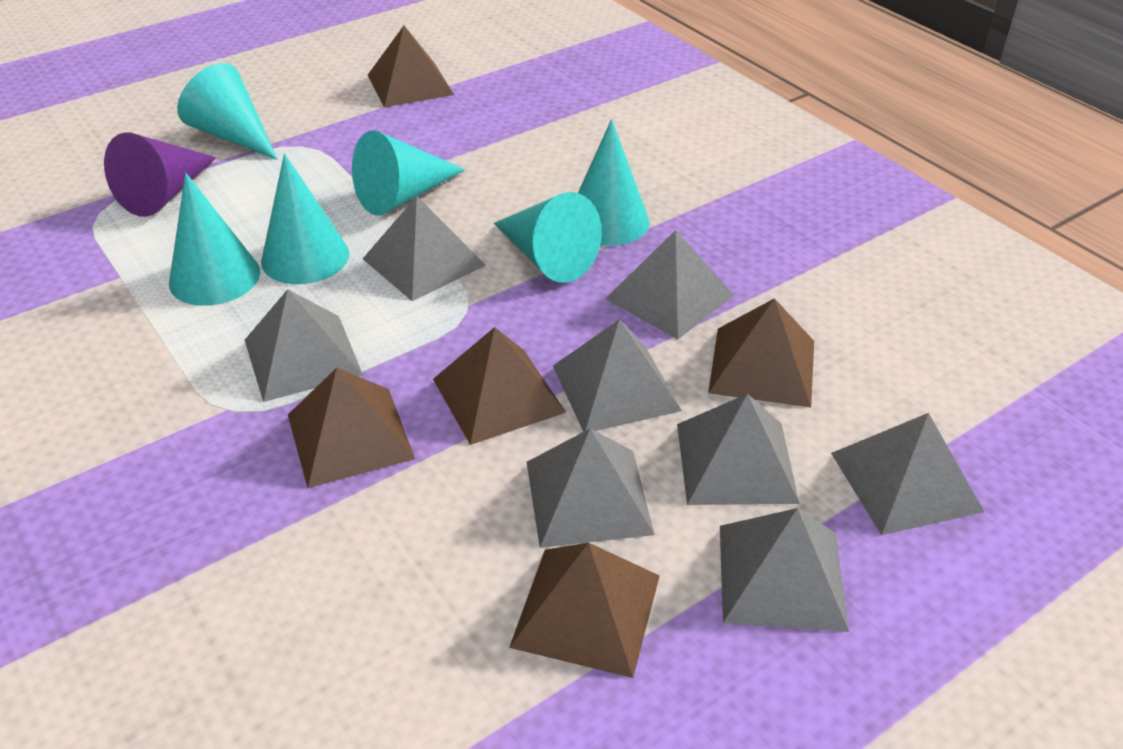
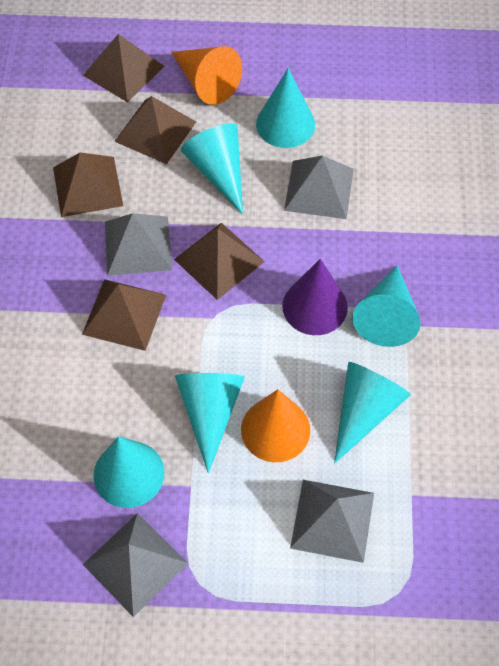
grey pyramid: 8 -> 4
orange cone: 0 -> 2

